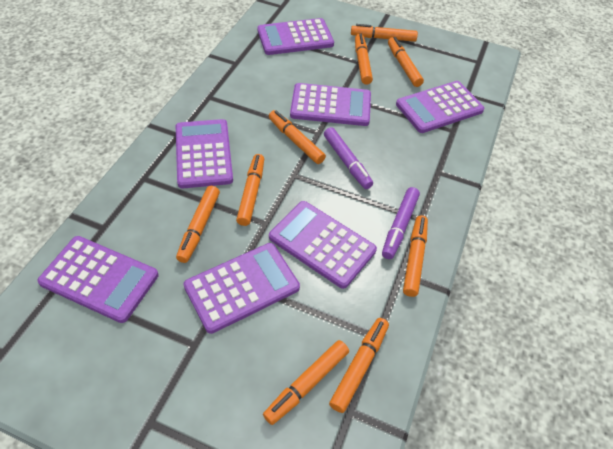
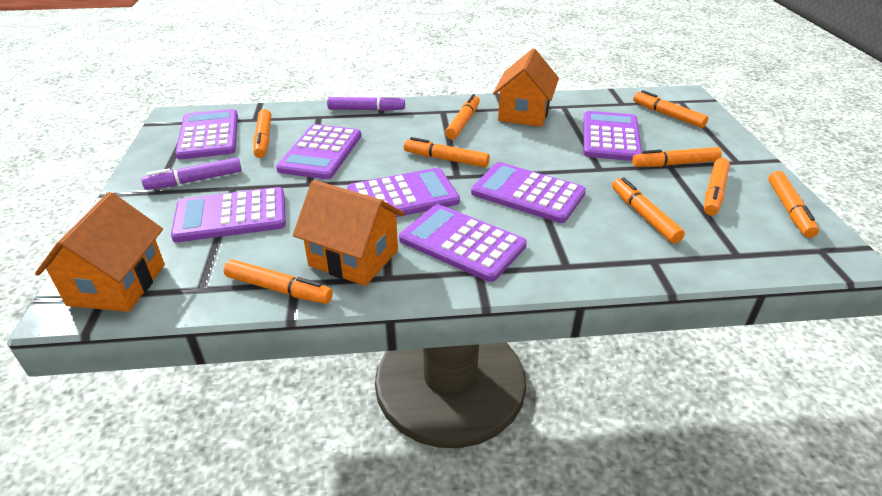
orange house: 0 -> 3

